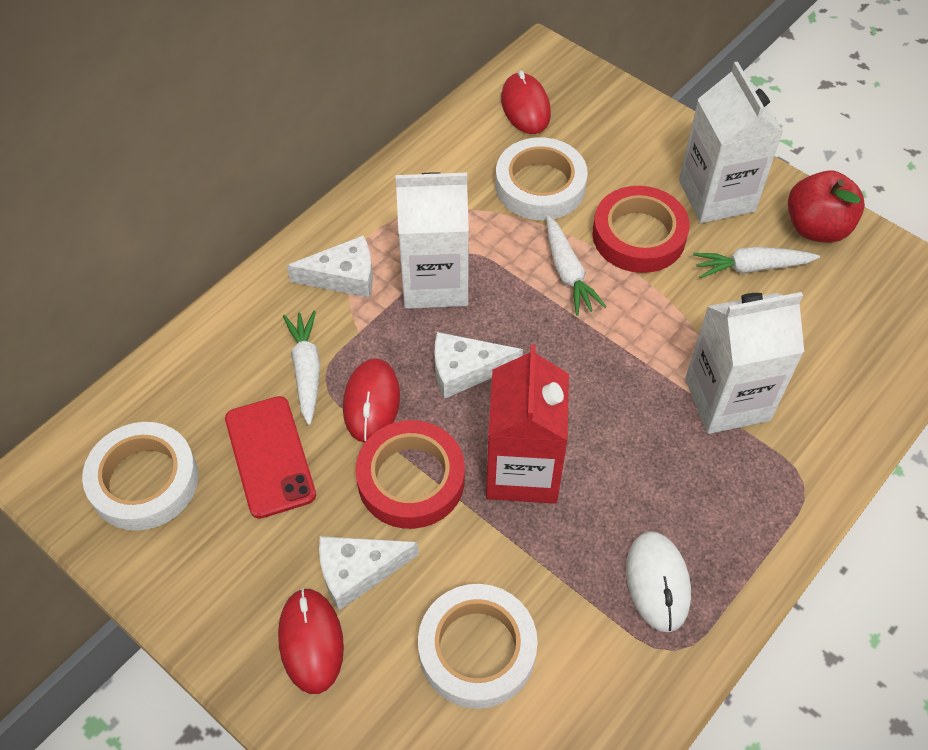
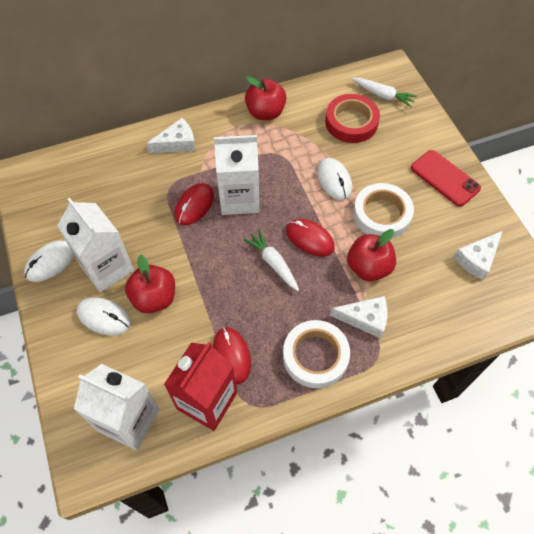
red apple: 1 -> 3
red tape: 2 -> 1
white carrot: 3 -> 2
white mouse: 1 -> 3
white tape: 3 -> 2

